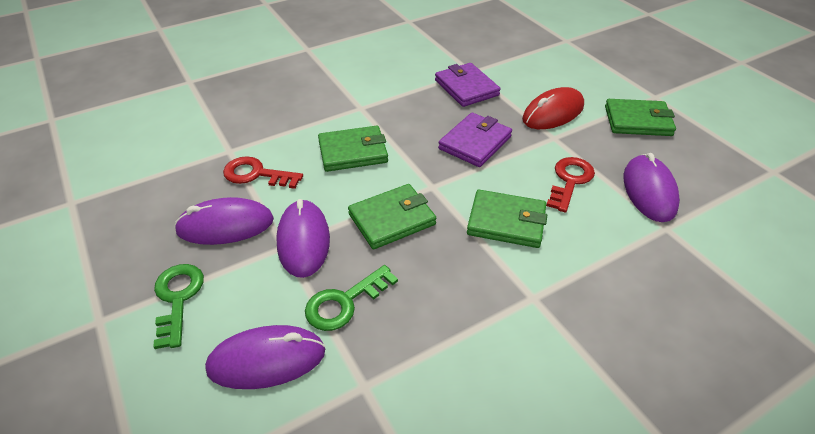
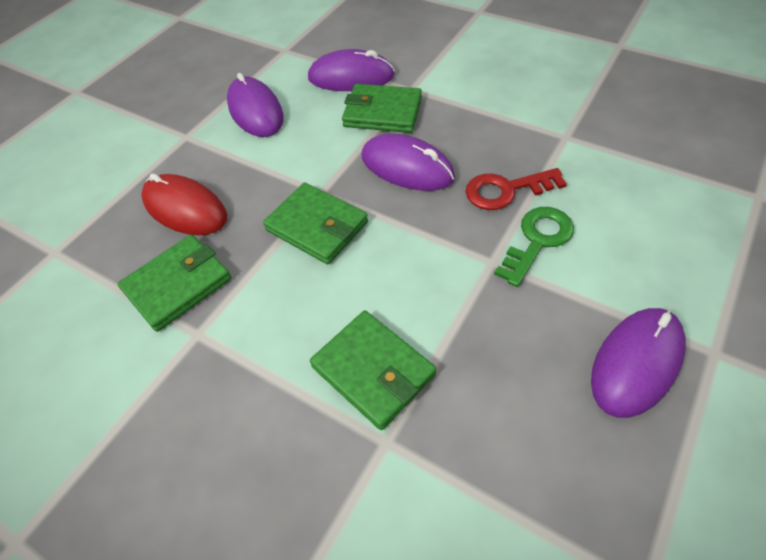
green key: 2 -> 1
purple wallet: 2 -> 0
red key: 2 -> 1

